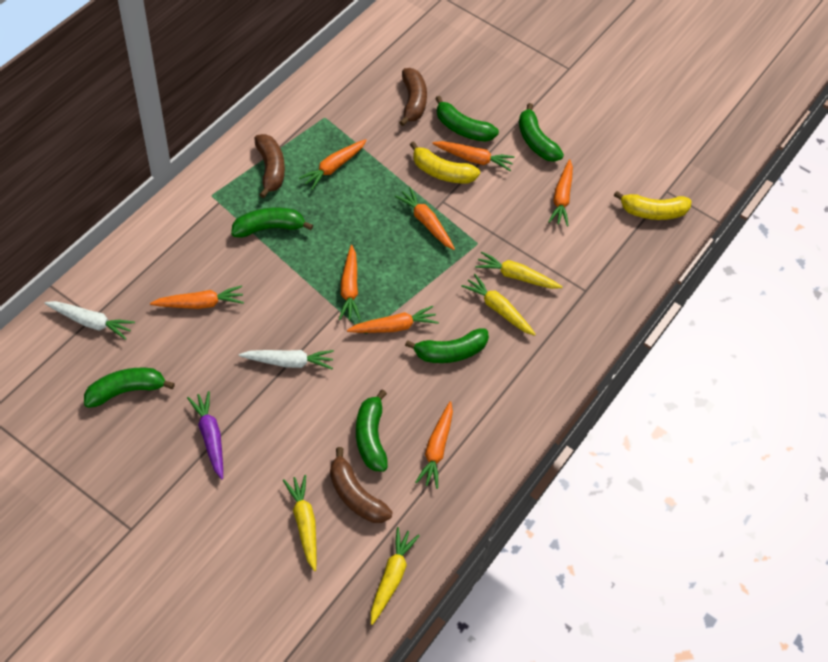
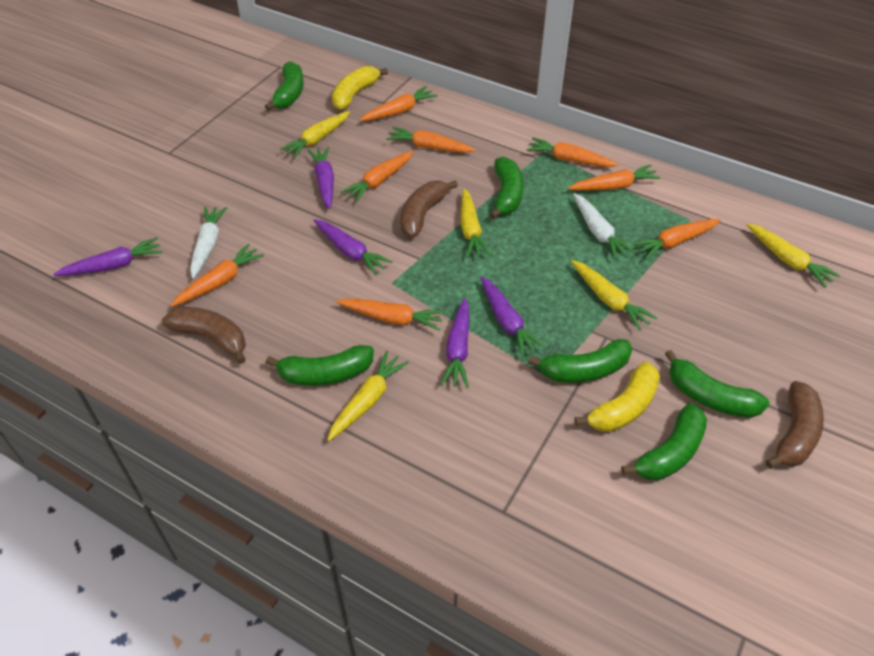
purple carrot: 1 -> 5
yellow carrot: 4 -> 5

